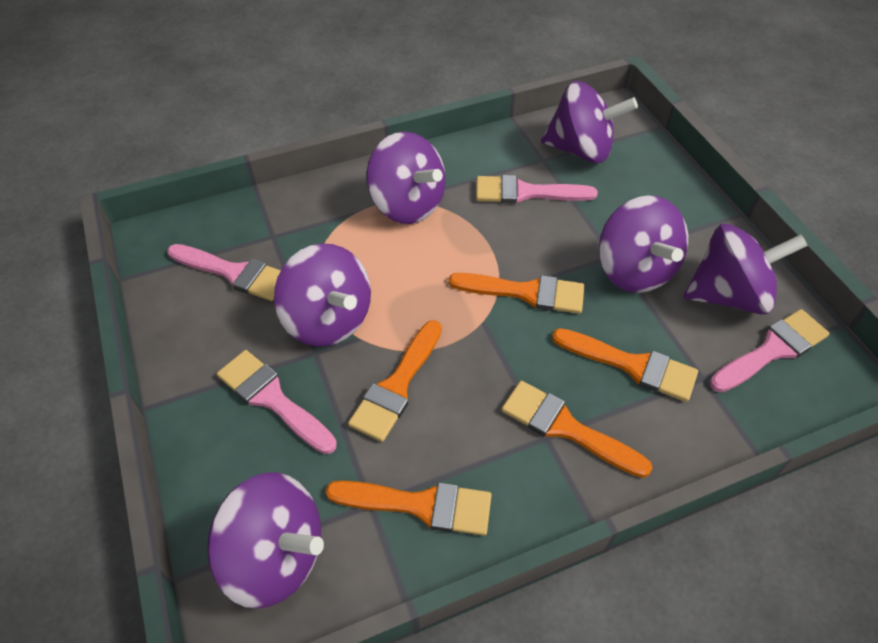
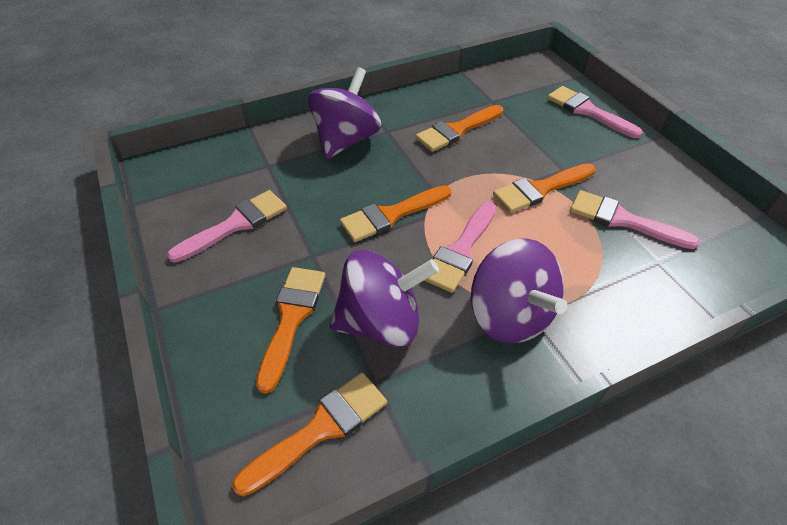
purple spinning top: 6 -> 3

